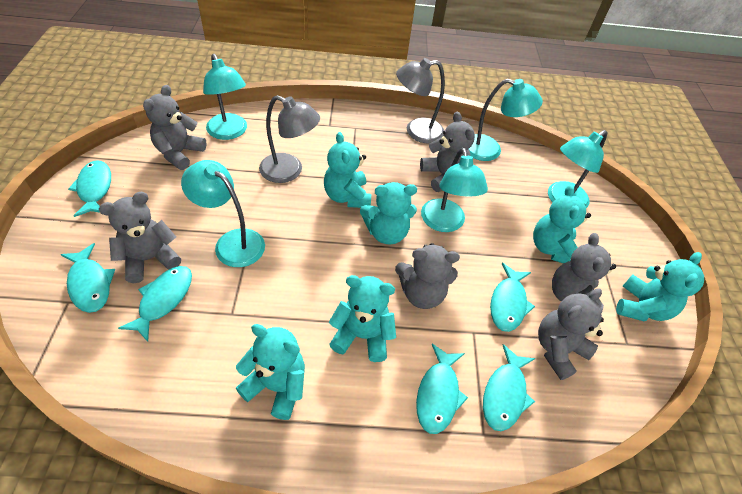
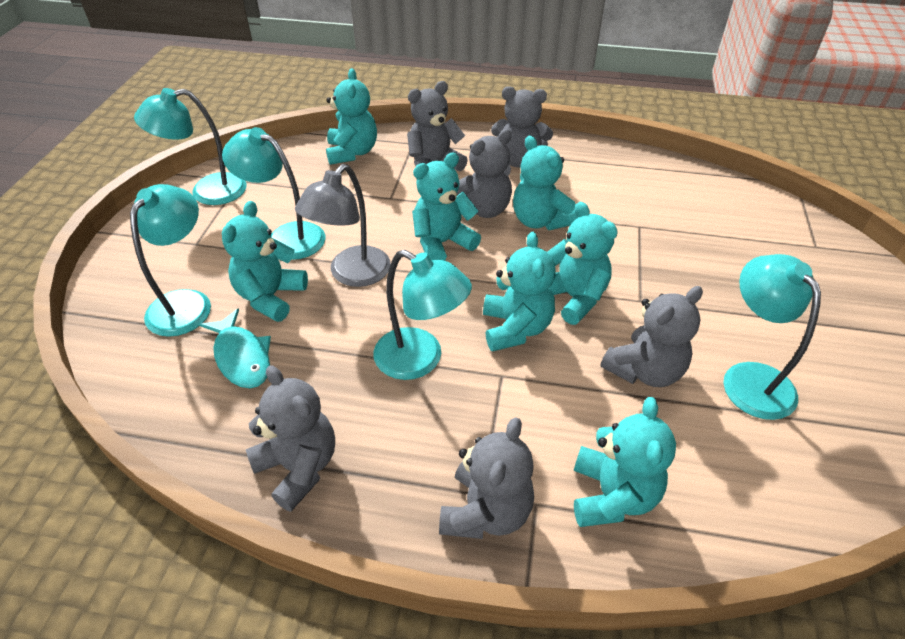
grey lamp: 2 -> 1
turquoise fish: 6 -> 1
turquoise teddy bear: 6 -> 7

